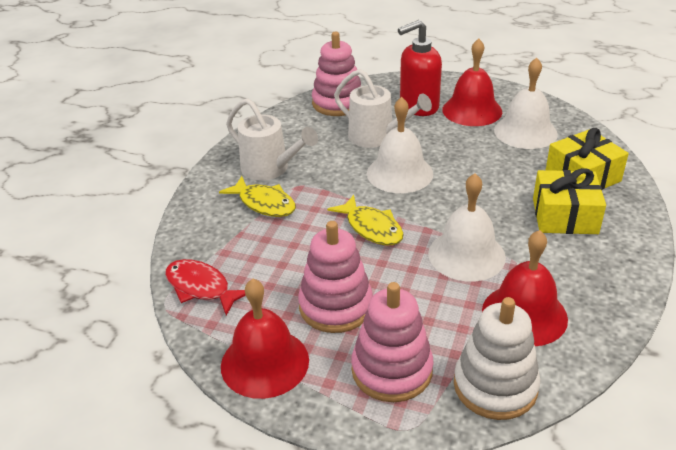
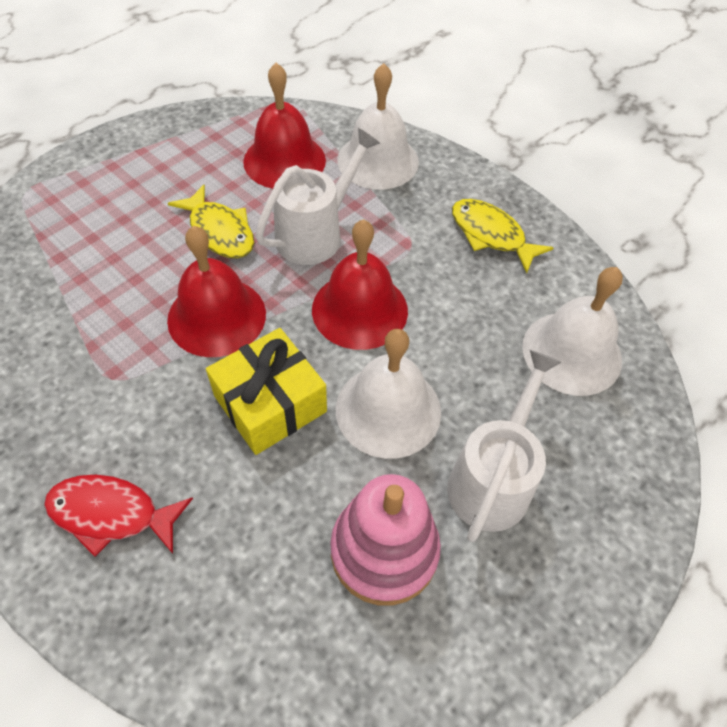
pink stacking toy: 3 -> 1
red soap dispenser: 1 -> 0
white stacking toy: 1 -> 0
yellow gift: 2 -> 1

